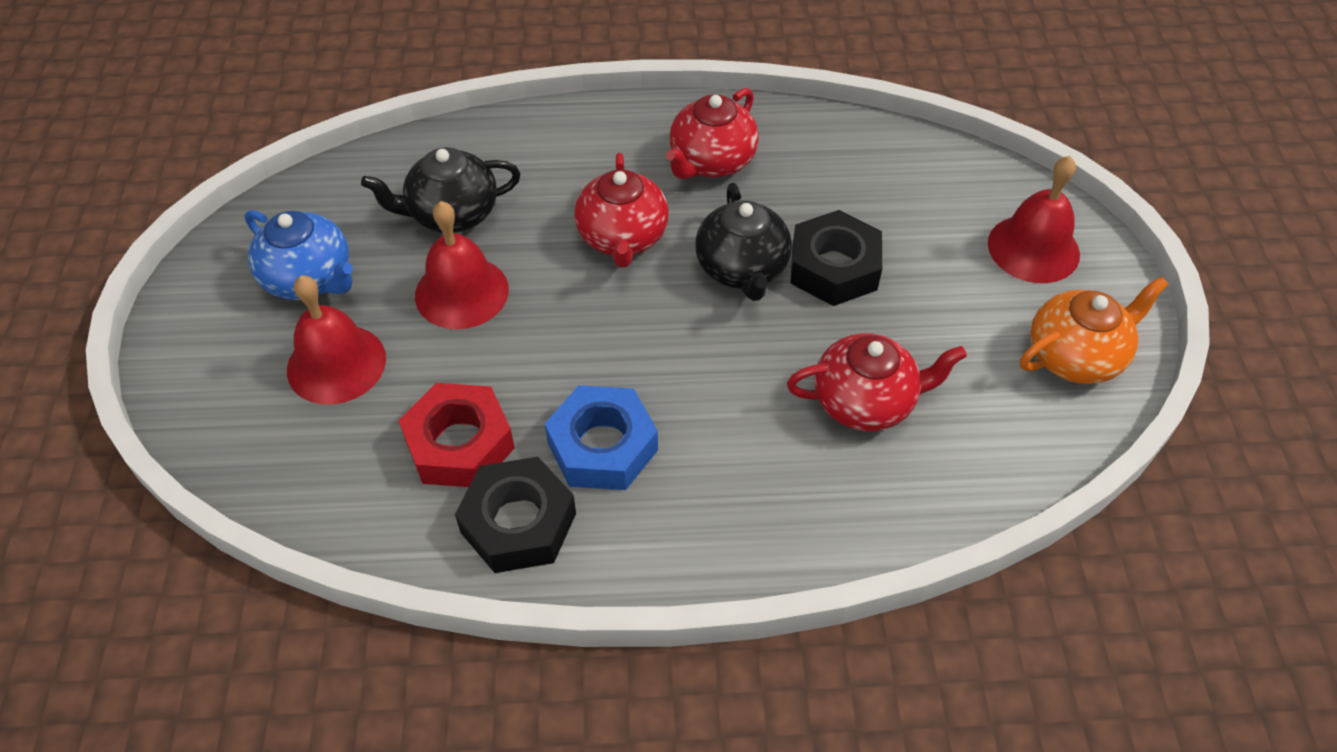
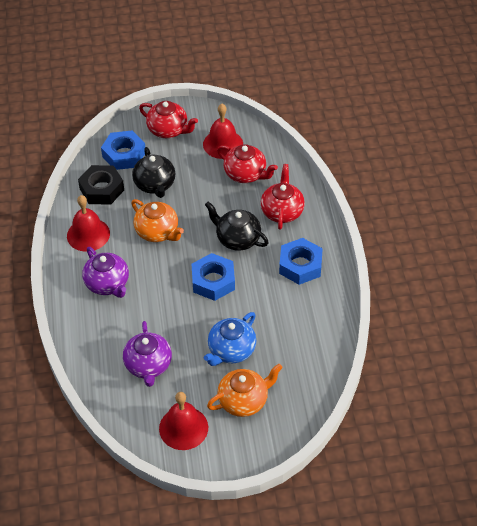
black nut: 2 -> 1
blue nut: 1 -> 3
orange teapot: 1 -> 2
purple teapot: 0 -> 2
red nut: 1 -> 0

